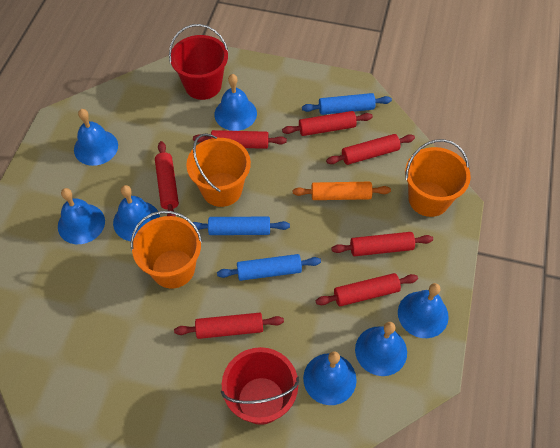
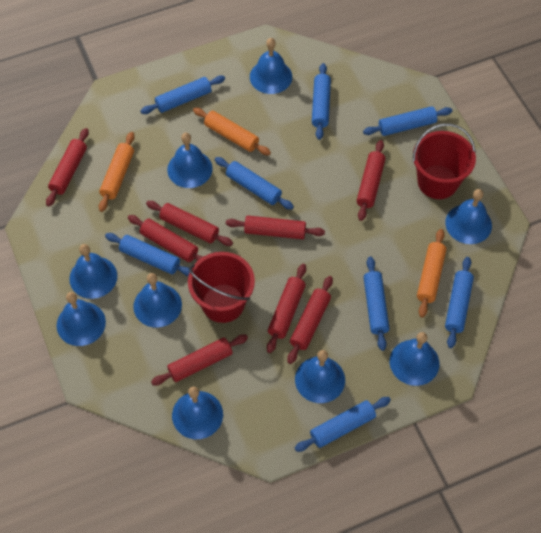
blue bell: 7 -> 9
blue rolling pin: 3 -> 8
orange bucket: 3 -> 0
orange rolling pin: 1 -> 3
red rolling pin: 7 -> 8

